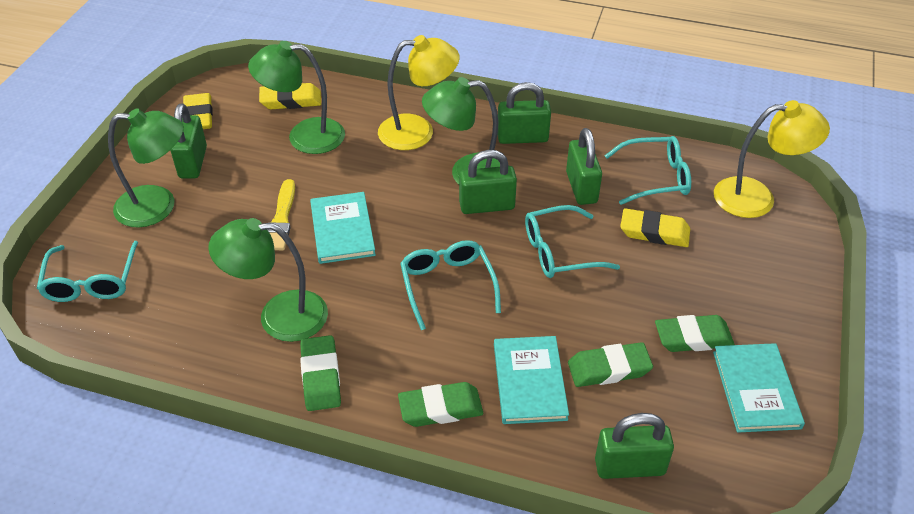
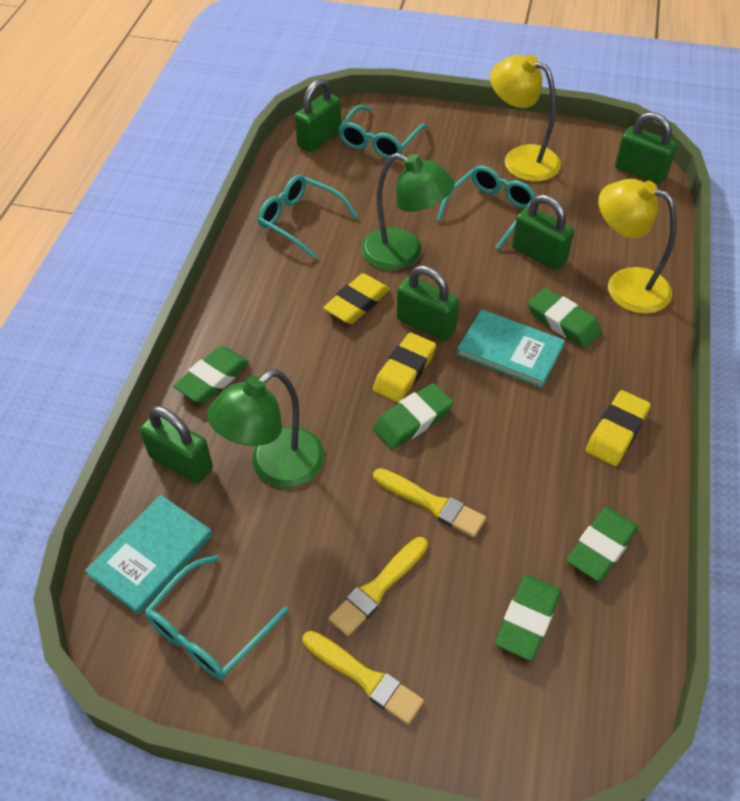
green eraser: 4 -> 5
green lamp: 4 -> 2
turquoise book: 3 -> 2
yellow brush: 1 -> 3

